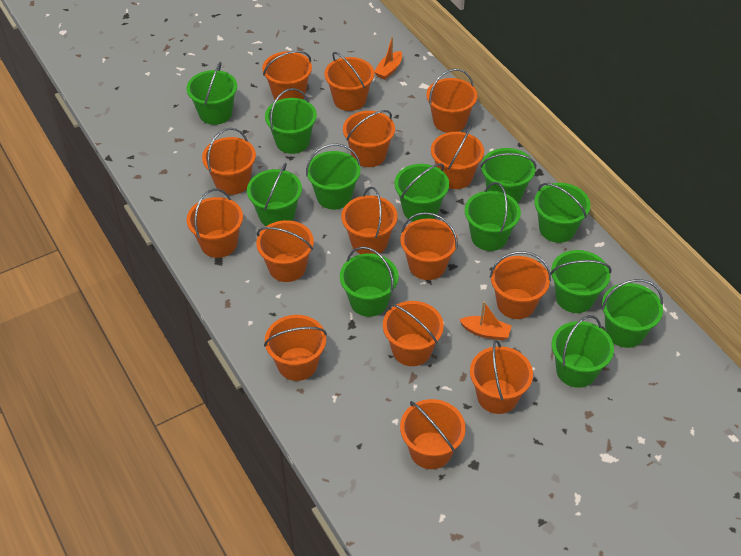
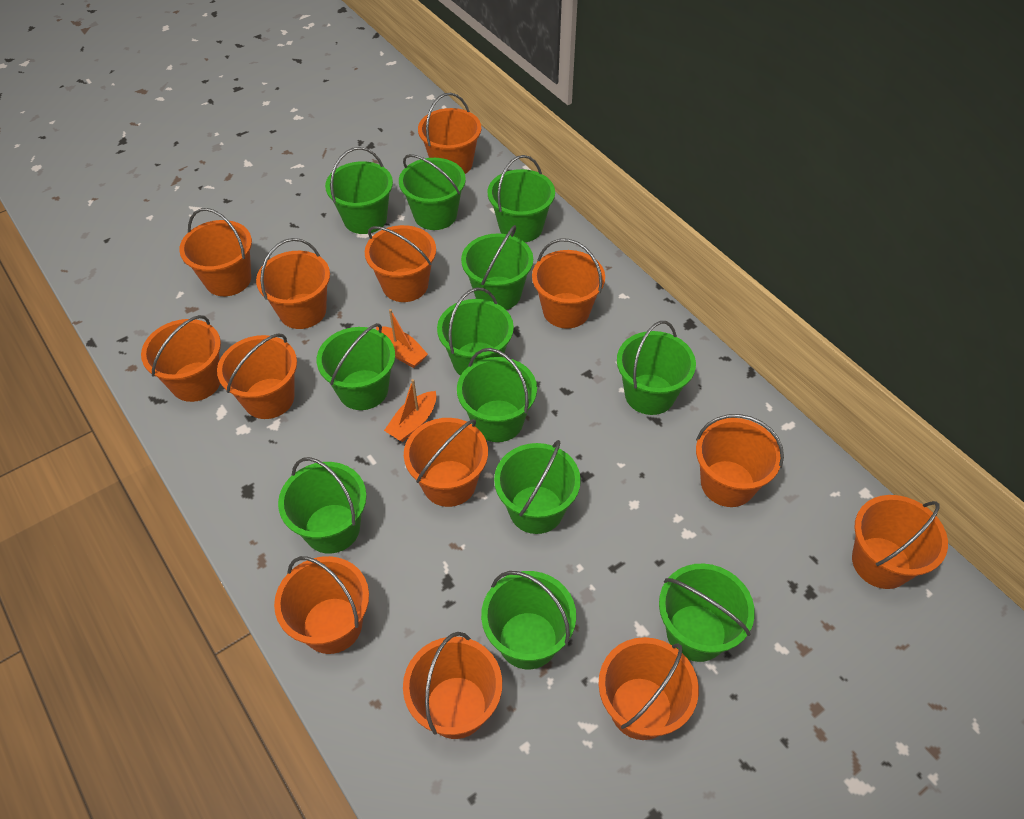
orange bucket: 15 -> 13

